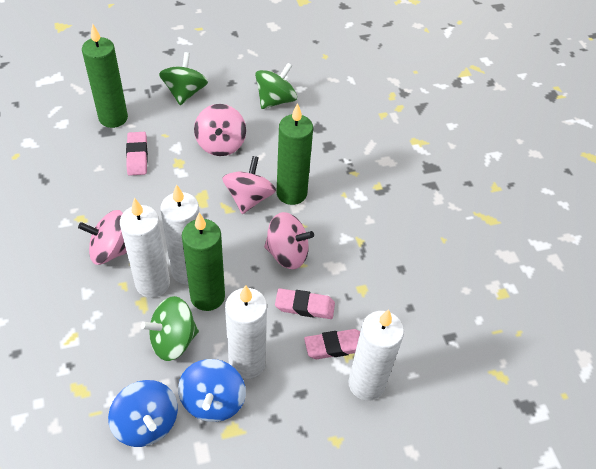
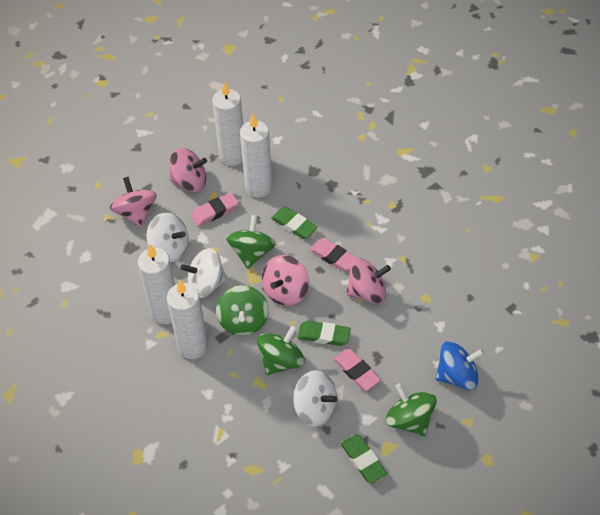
blue spinning top: 2 -> 1
green candle: 3 -> 0
green eraser: 0 -> 3
green spinning top: 3 -> 4
white spinning top: 0 -> 3

